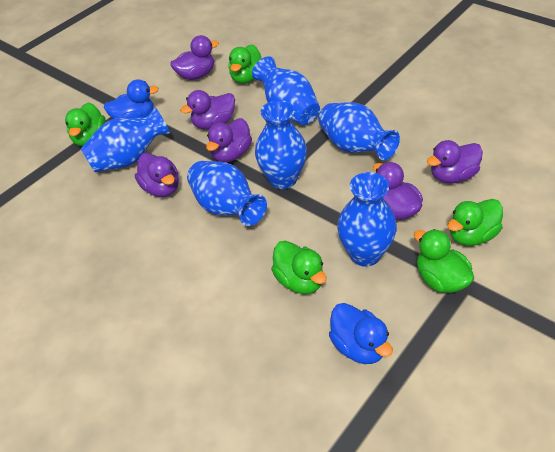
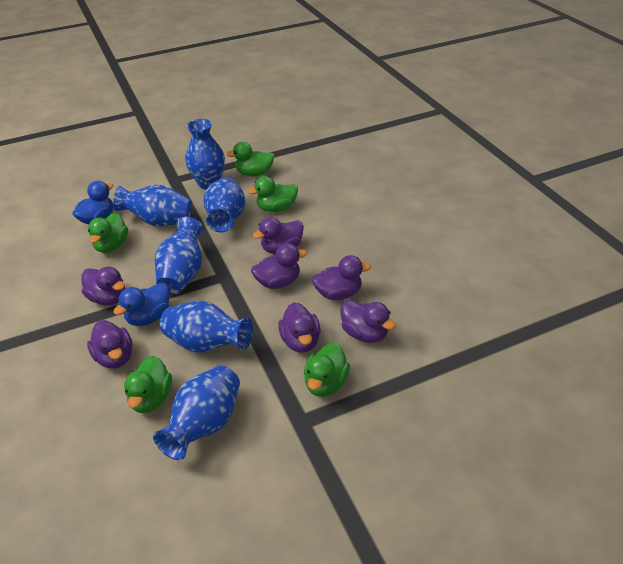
purple duck: 6 -> 7

